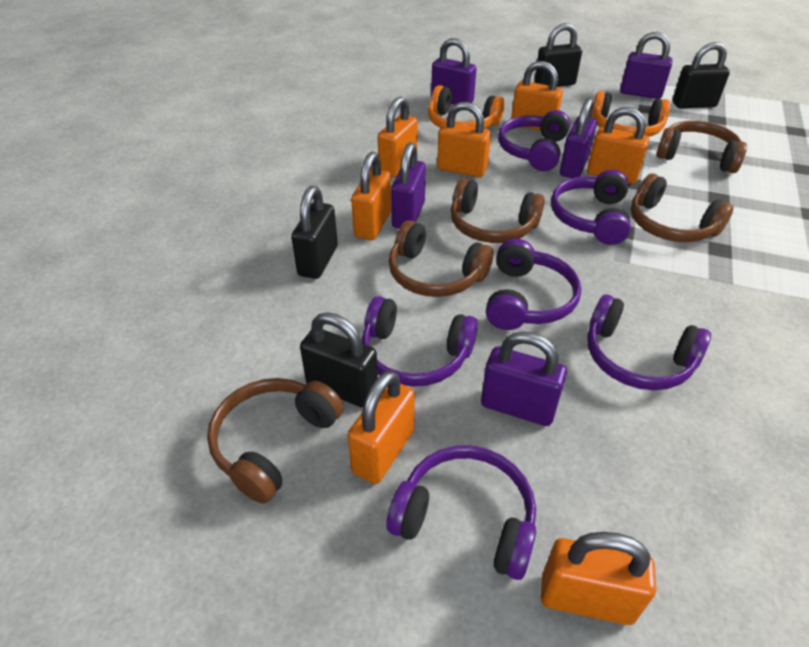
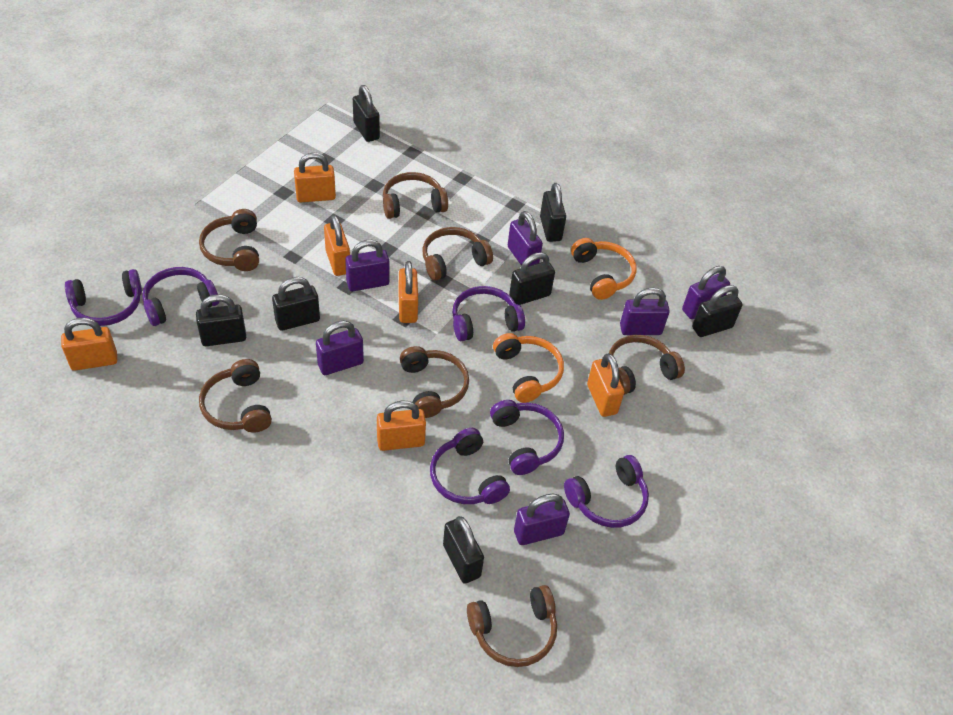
black padlock: 4 -> 7
brown headphones: 5 -> 7
orange padlock: 7 -> 6
purple padlock: 5 -> 6

